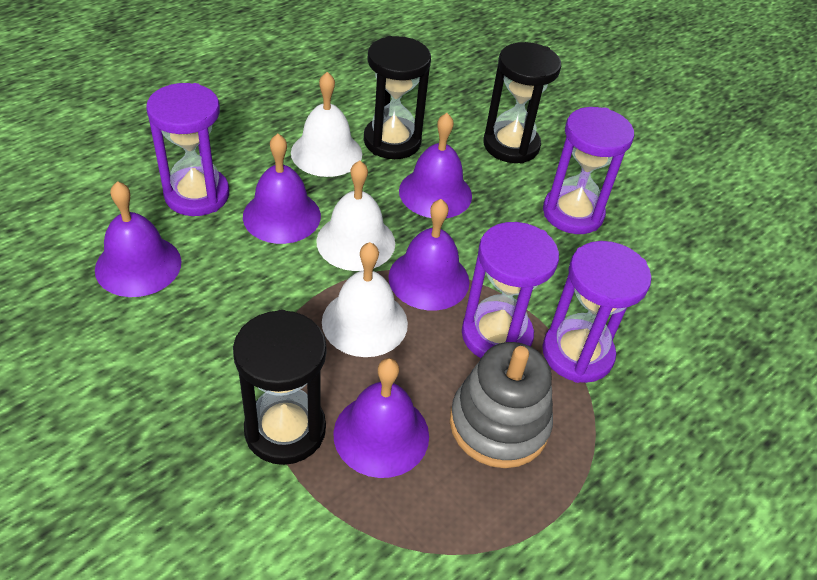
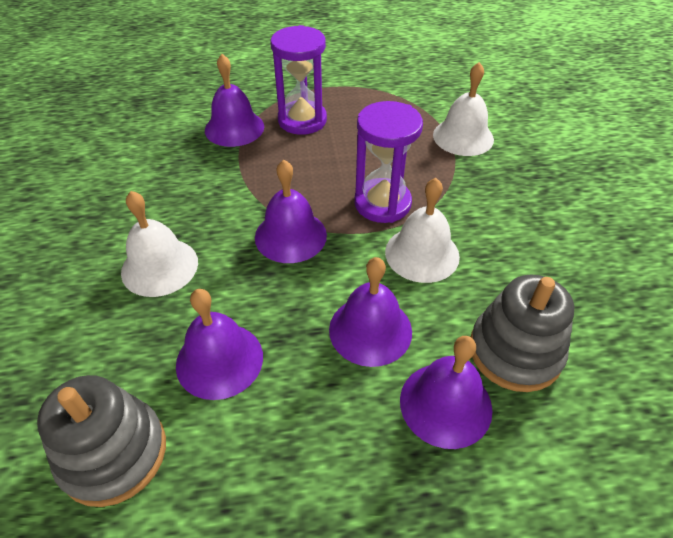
black hourglass: 3 -> 0
grey stacking toy: 1 -> 2
purple hourglass: 4 -> 2

